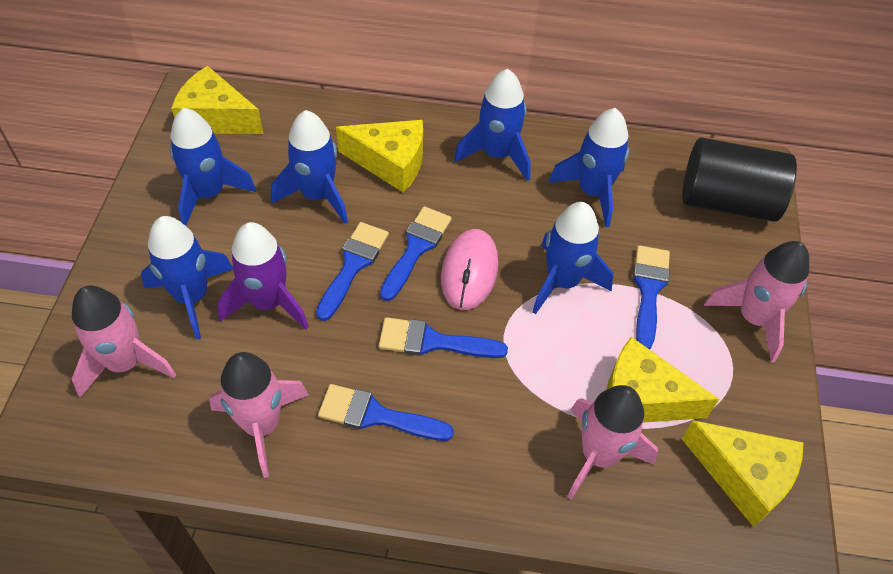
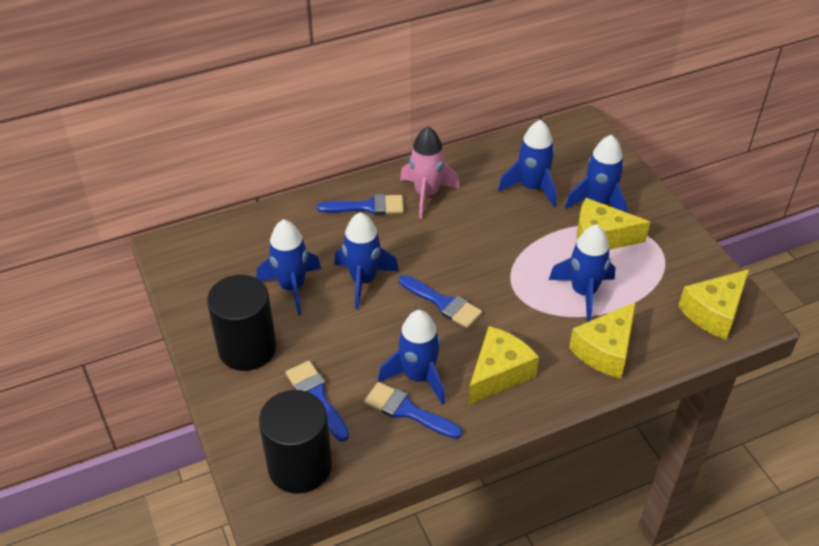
black cylinder: 1 -> 2
blue brush: 5 -> 4
pink mouse: 1 -> 0
pink rocket: 4 -> 1
purple rocket: 1 -> 0

